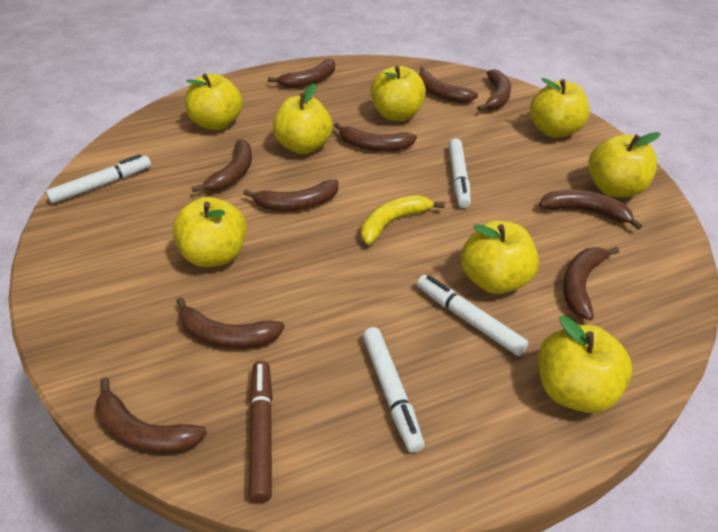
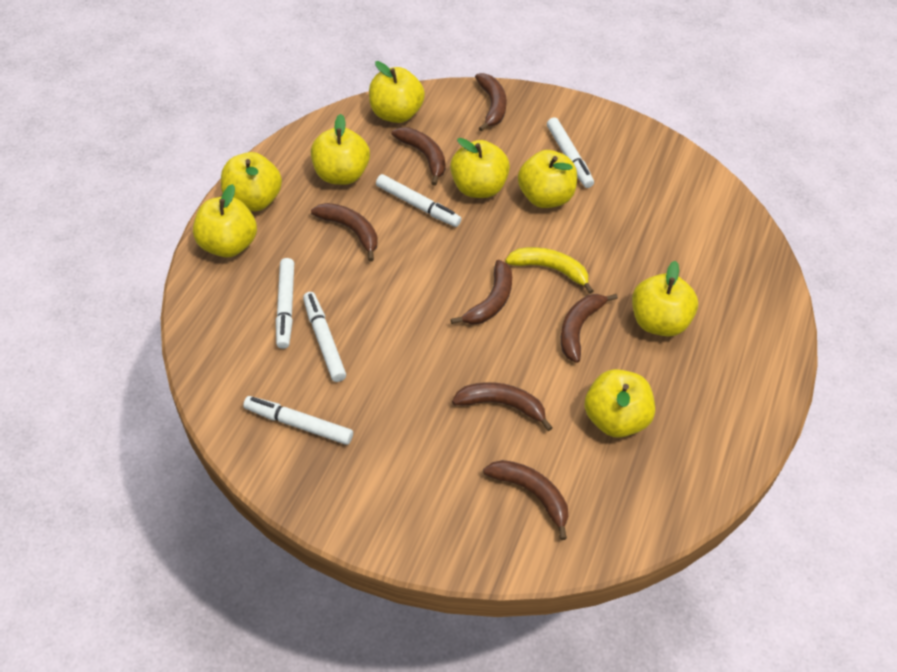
brown banana: 10 -> 7
brown marker: 1 -> 0
white marker: 4 -> 5

